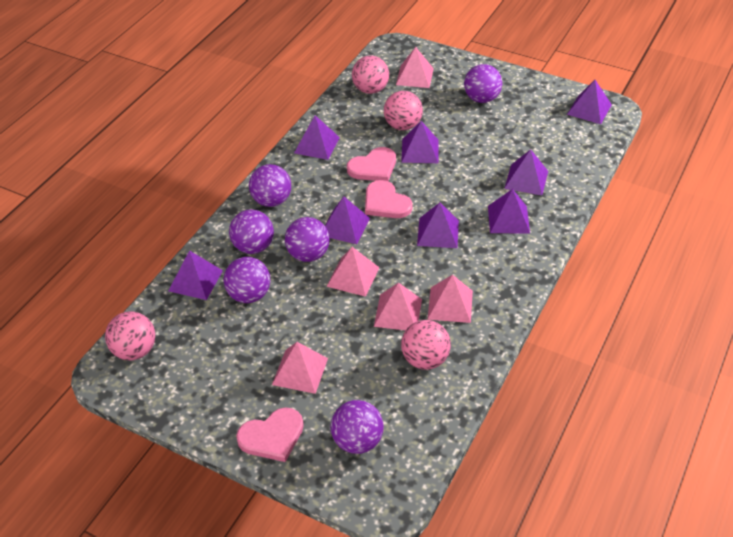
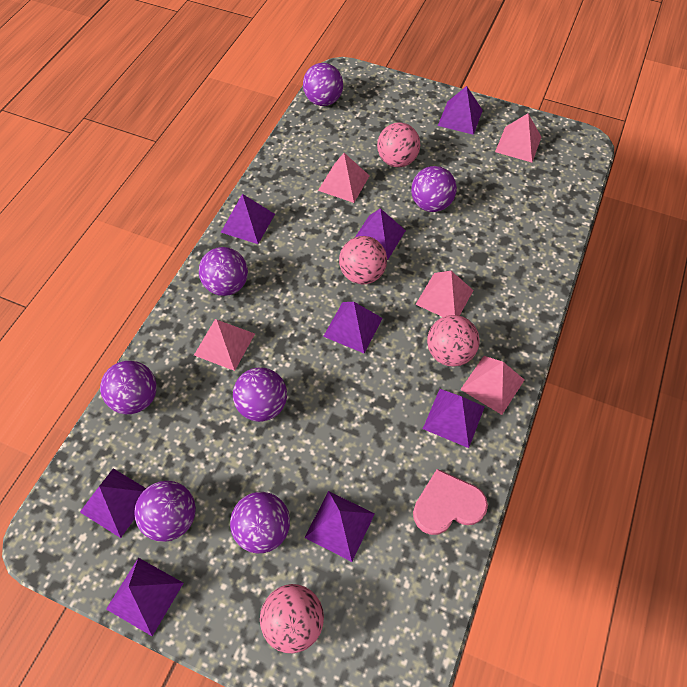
pink heart: 3 -> 1
purple ball: 6 -> 7

